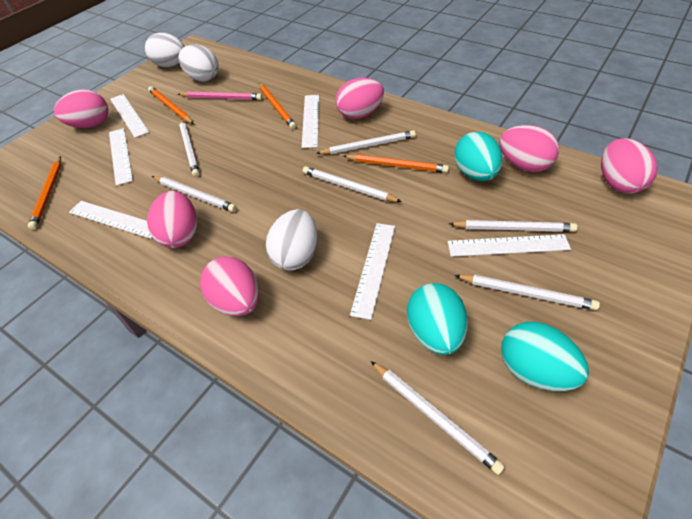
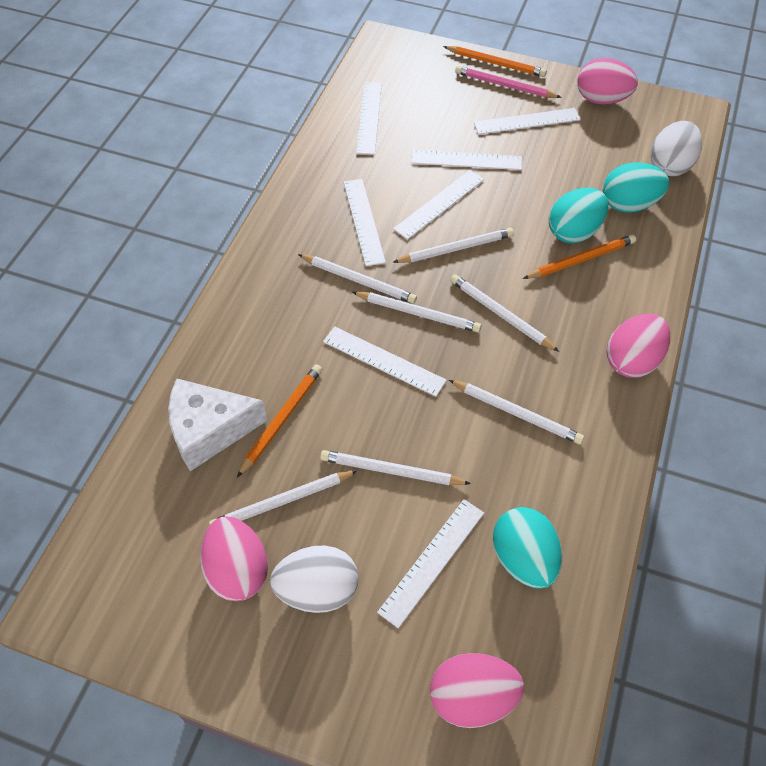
orange pencil: 4 -> 3
pink egg: 6 -> 4
white cheese: 0 -> 1
white egg: 3 -> 2
white ruler: 6 -> 7

